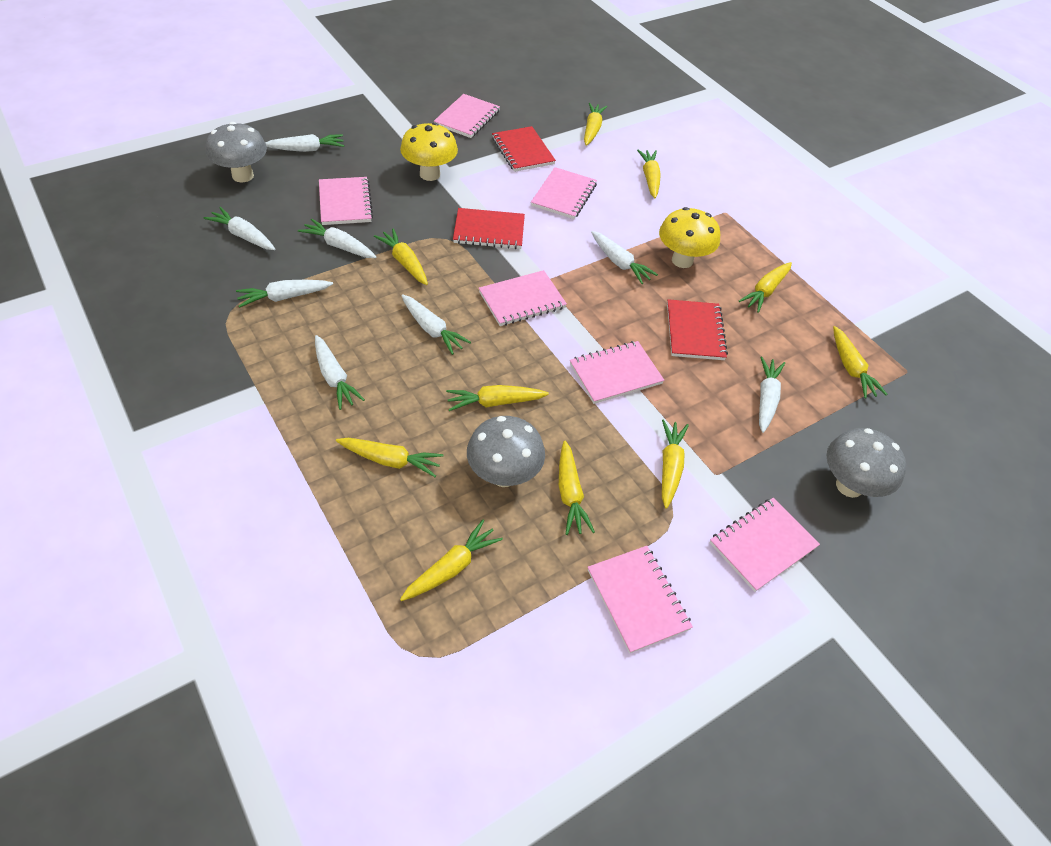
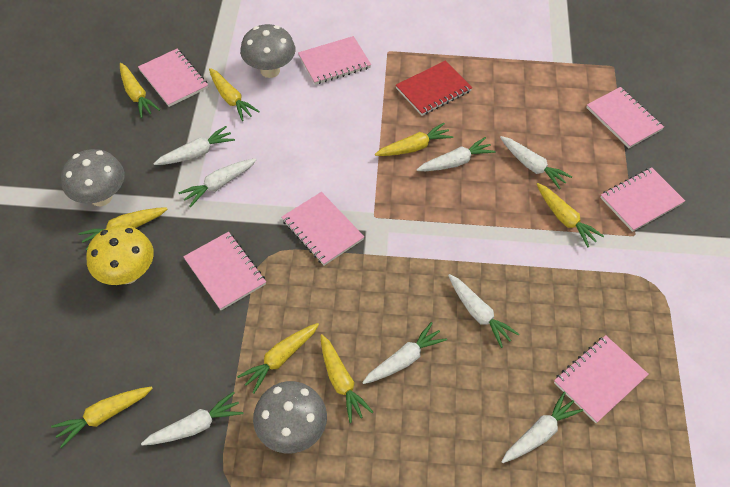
red notebook: 3 -> 1
yellow carrot: 10 -> 8
yellow mushroom: 2 -> 1

